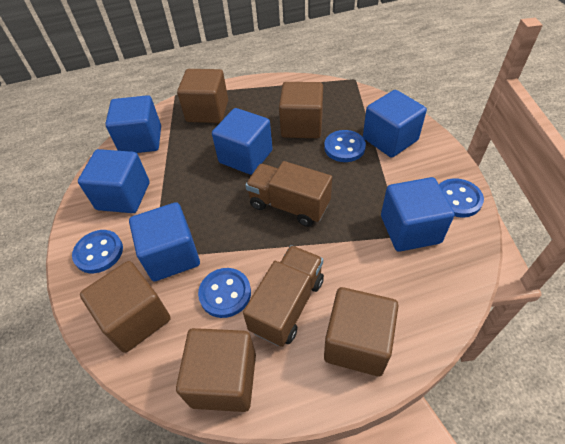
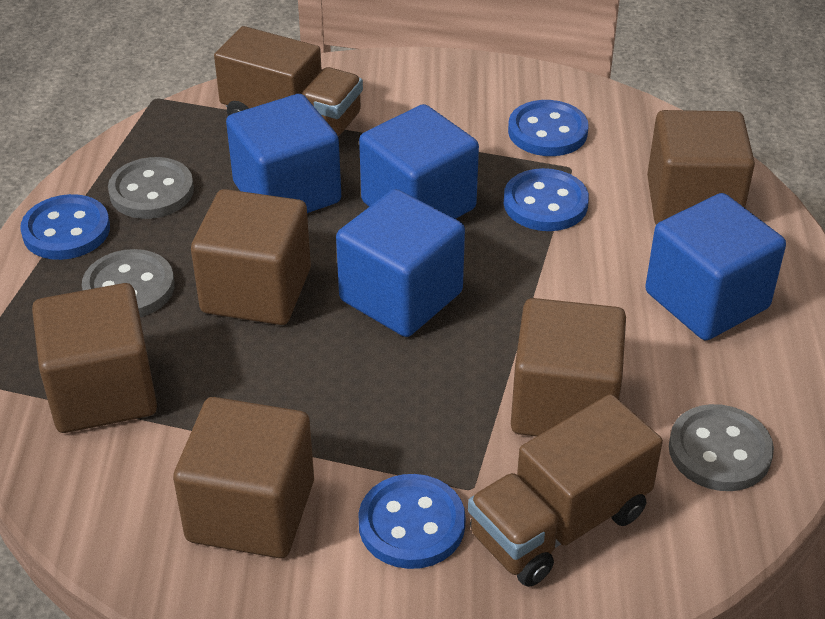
blue cube: 6 -> 4
grey button: 0 -> 3

